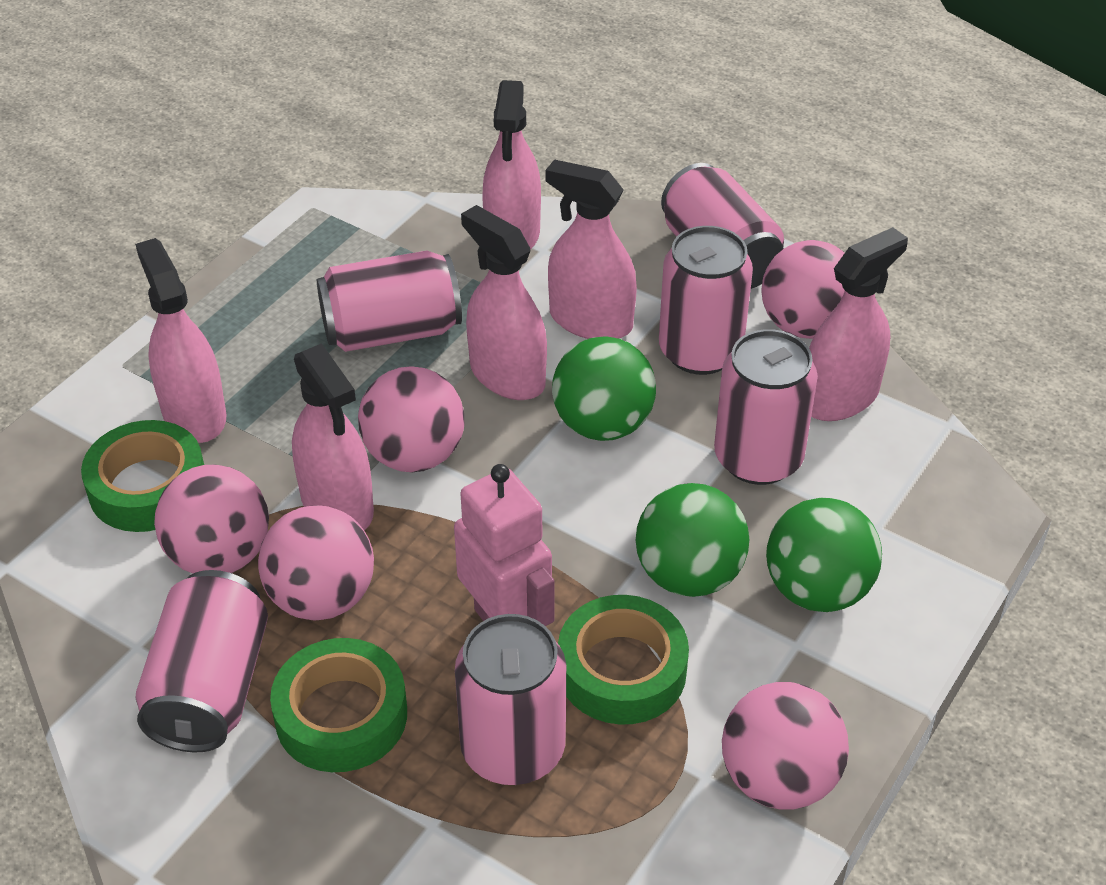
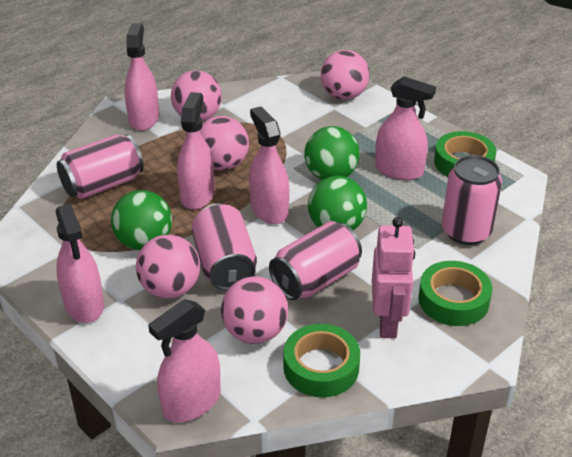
pink can: 6 -> 4

